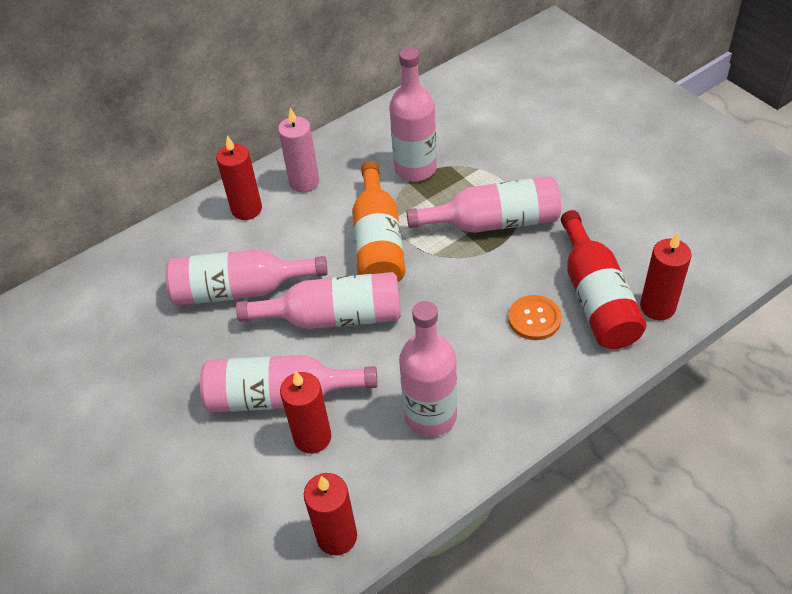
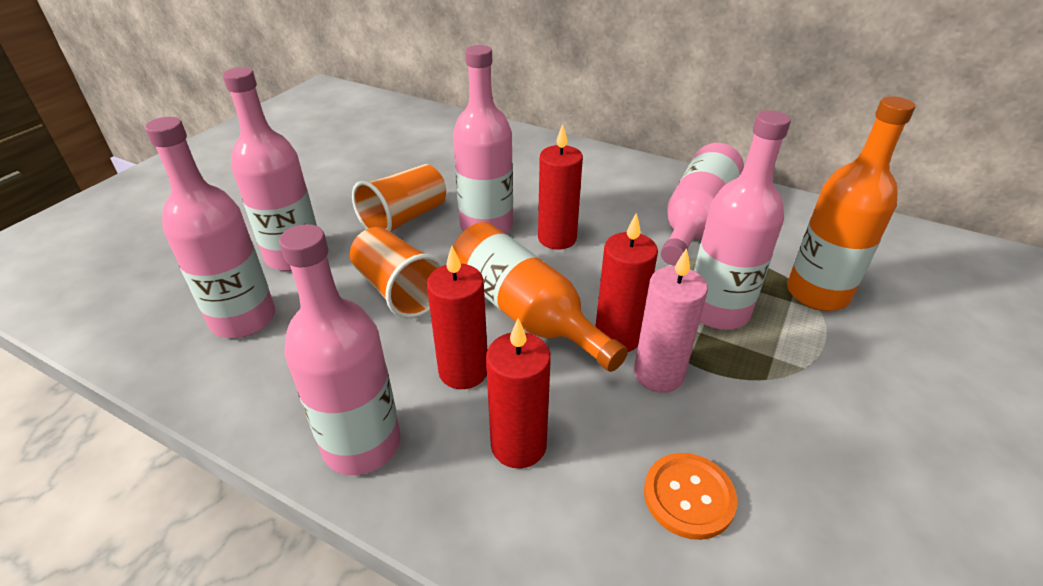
orange bottle: 1 -> 2
orange cup: 0 -> 2
red bottle: 1 -> 0

